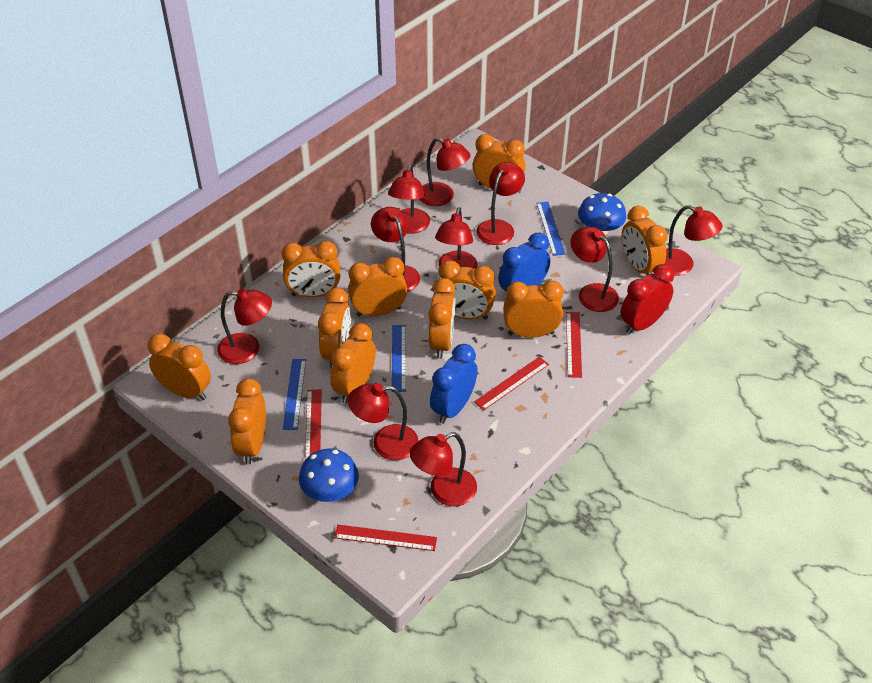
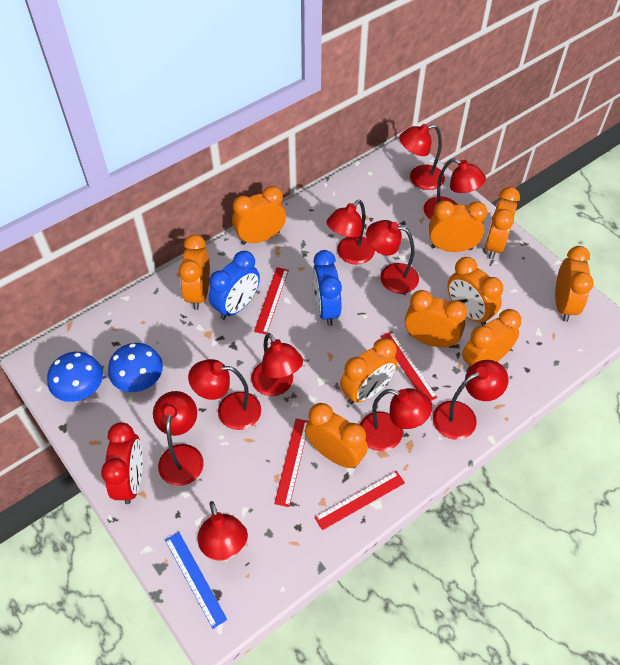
blue ruler: 3 -> 1
orange clock: 11 -> 10

